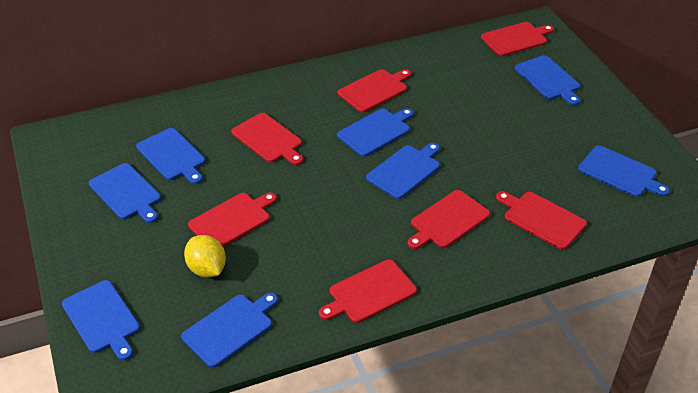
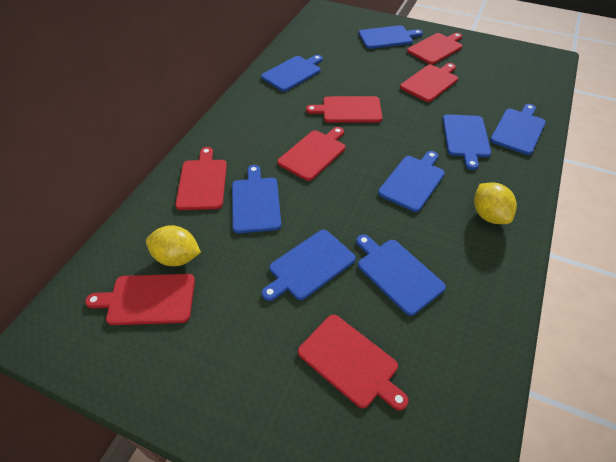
yellow lemon: 1 -> 2

